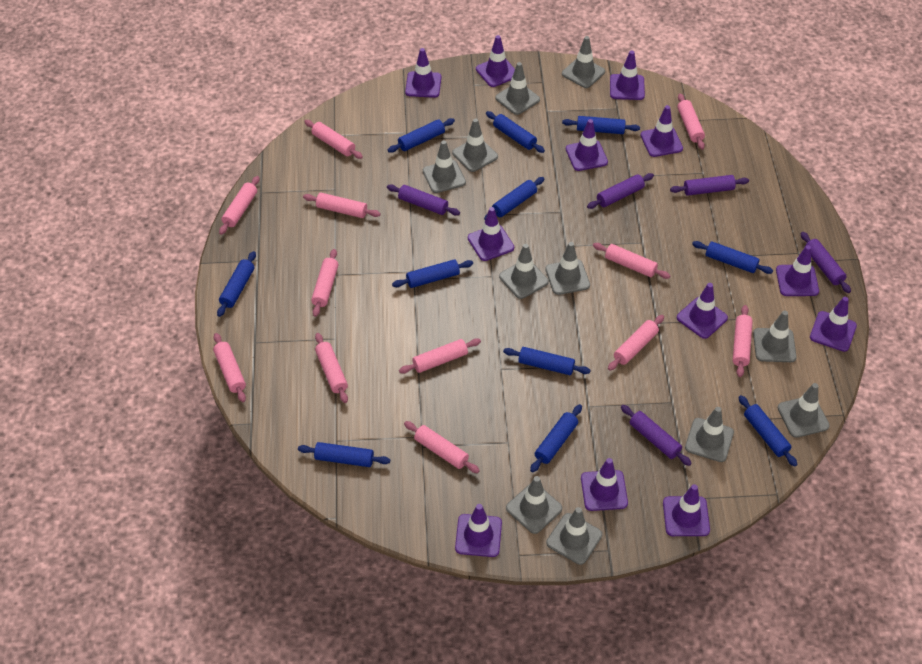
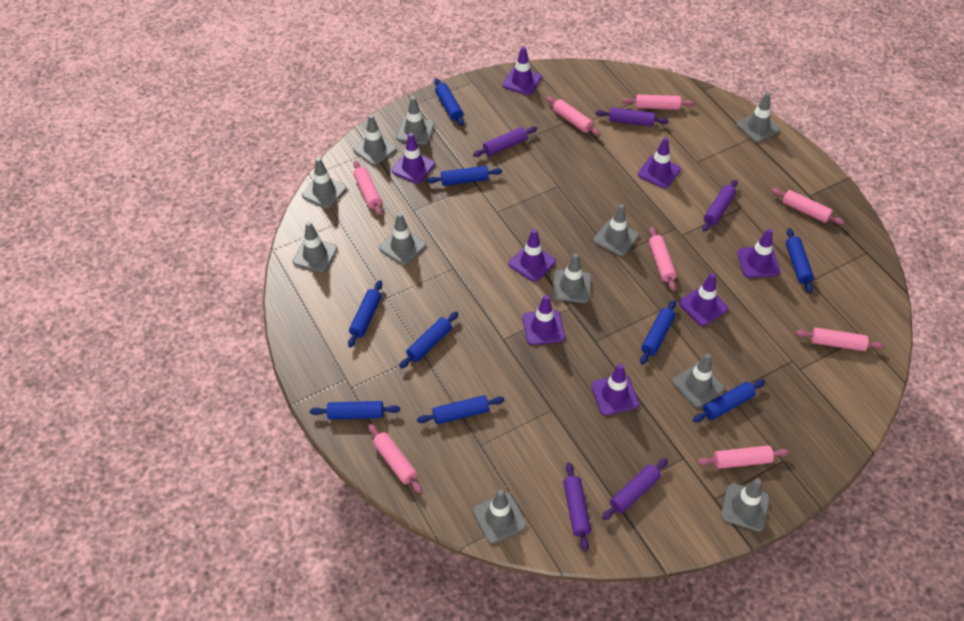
blue rolling pin: 11 -> 9
pink rolling pin: 12 -> 8
purple traffic cone: 12 -> 8

